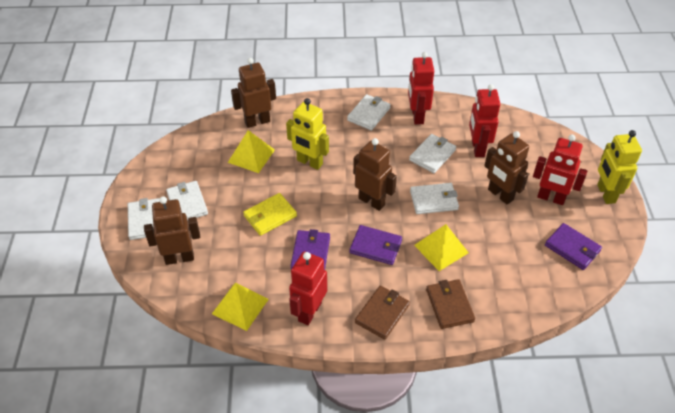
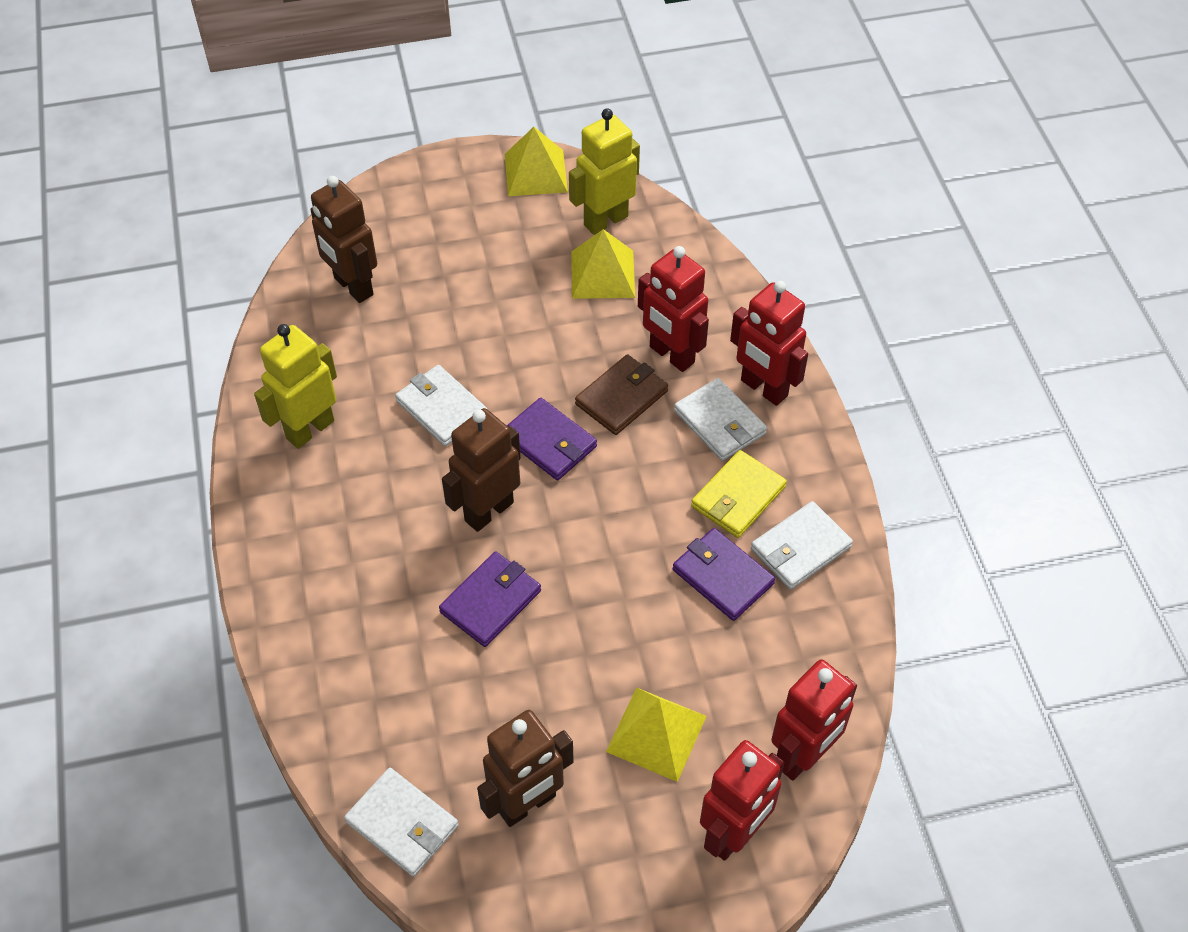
brown robot: 4 -> 3
brown wallet: 2 -> 1
white wallet: 5 -> 4

